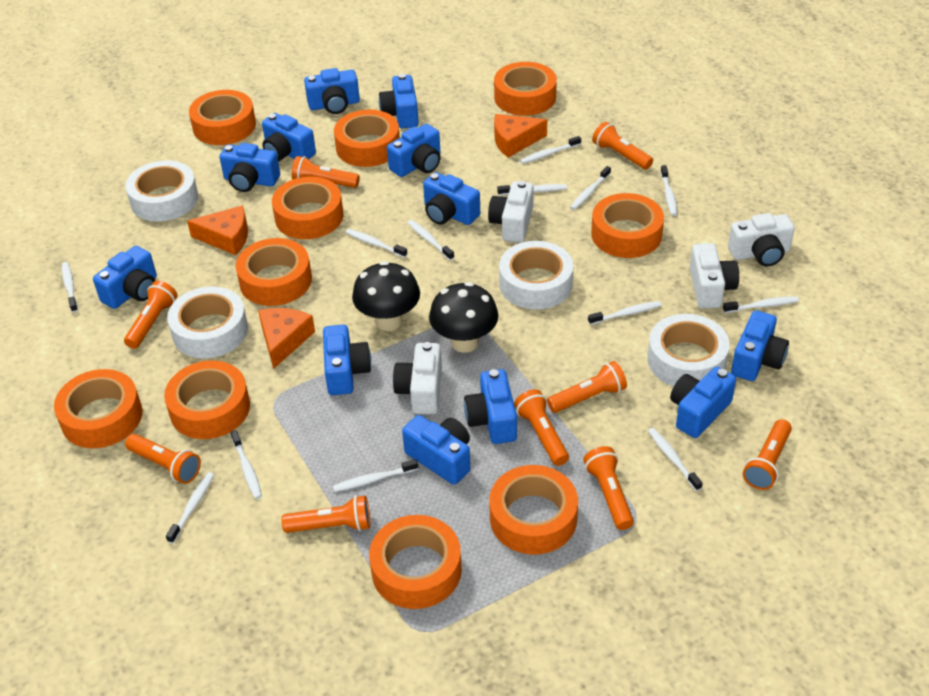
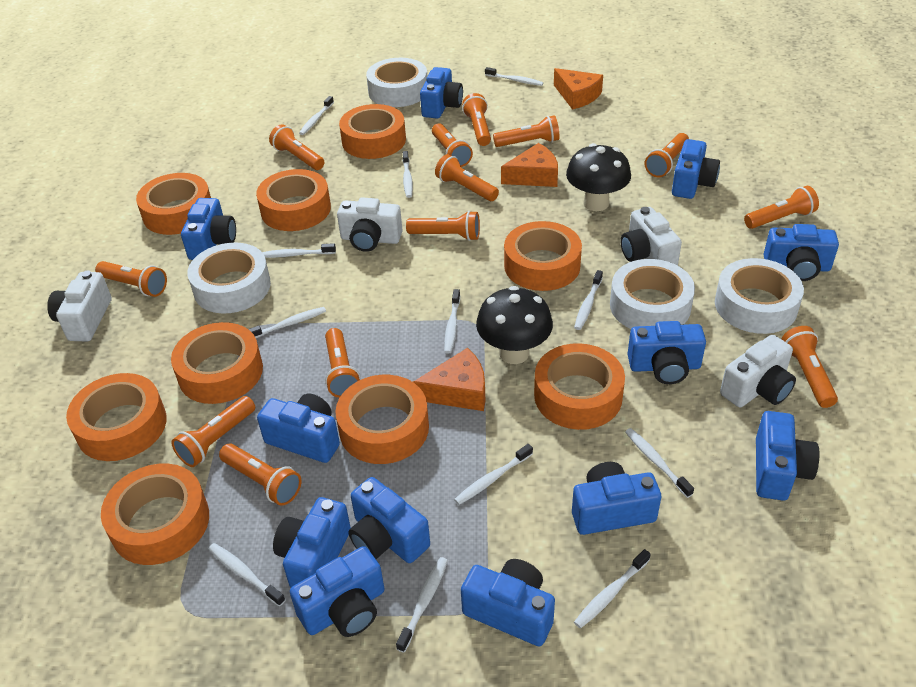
orange flashlight: 9 -> 13
orange tape: 10 -> 9
white toothbrush: 13 -> 12

